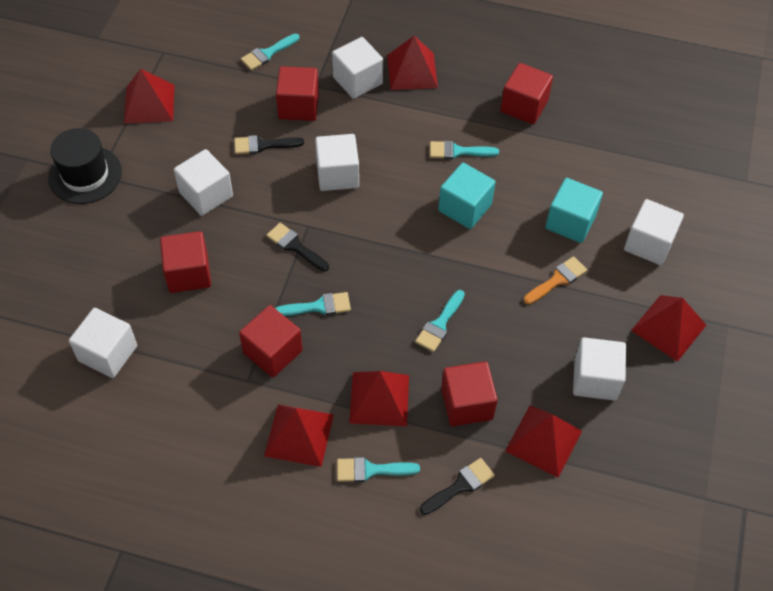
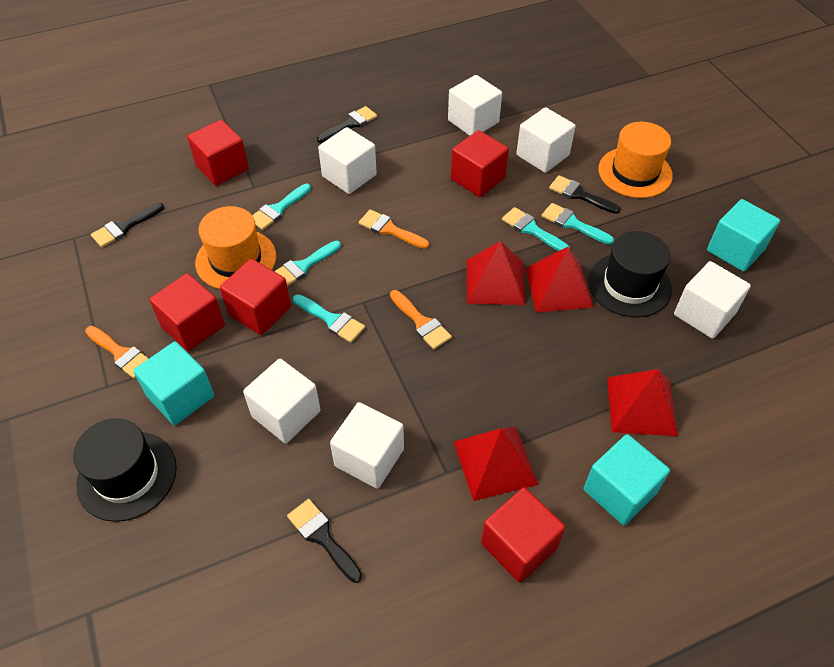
black brush: 3 -> 4
black hat: 1 -> 2
orange brush: 1 -> 3
orange hat: 0 -> 2
red pyramid: 6 -> 4
turquoise cube: 2 -> 3

